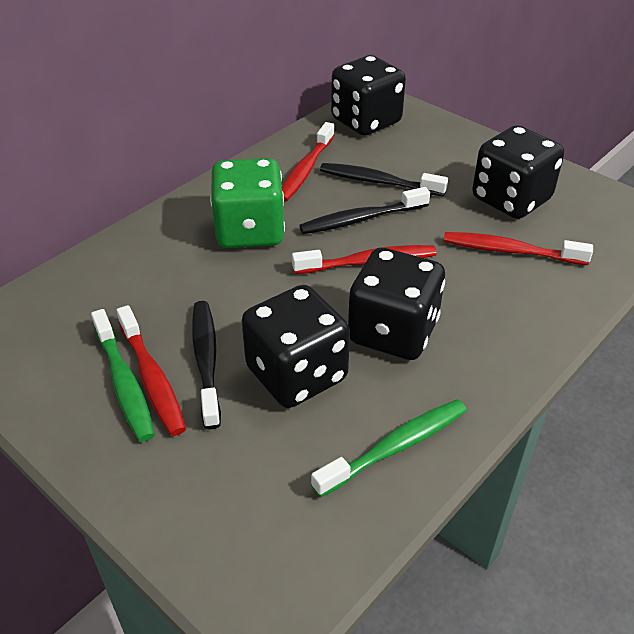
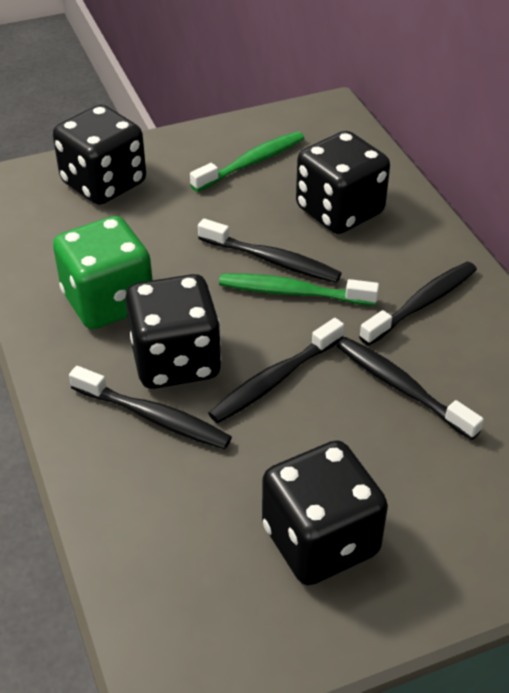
black toothbrush: 3 -> 5
red toothbrush: 4 -> 0

